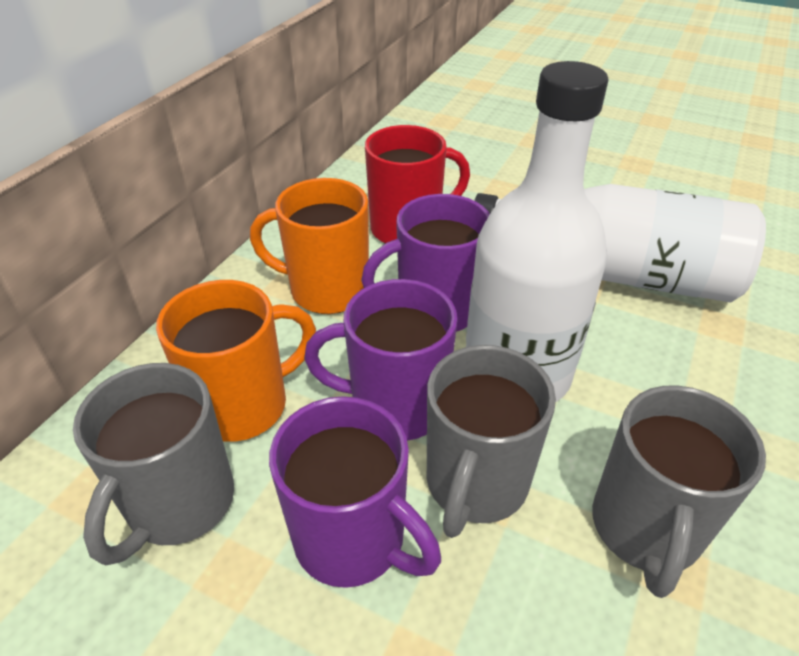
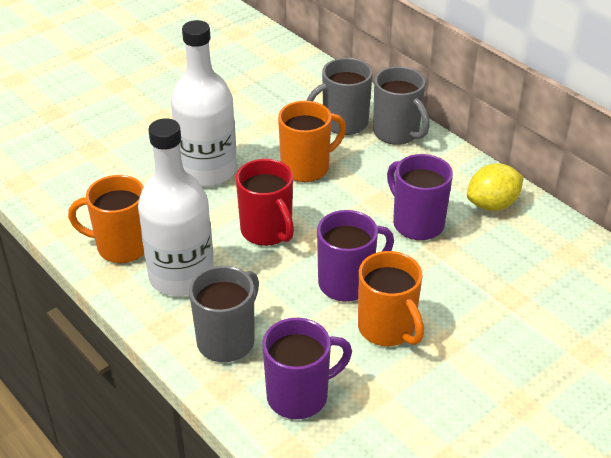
orange mug: 2 -> 3
yellow lemon: 0 -> 1

